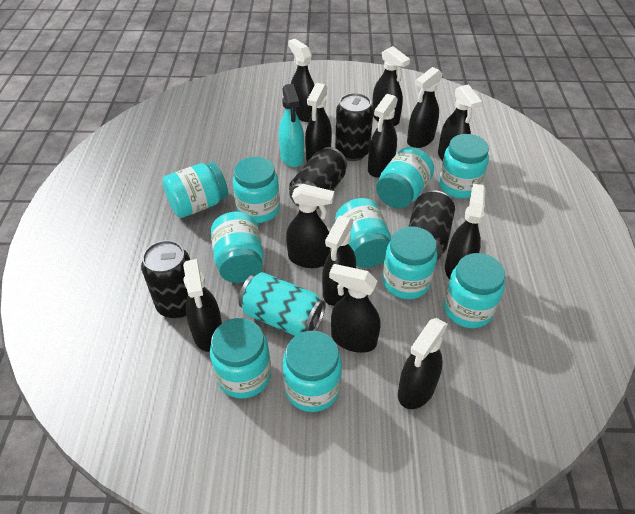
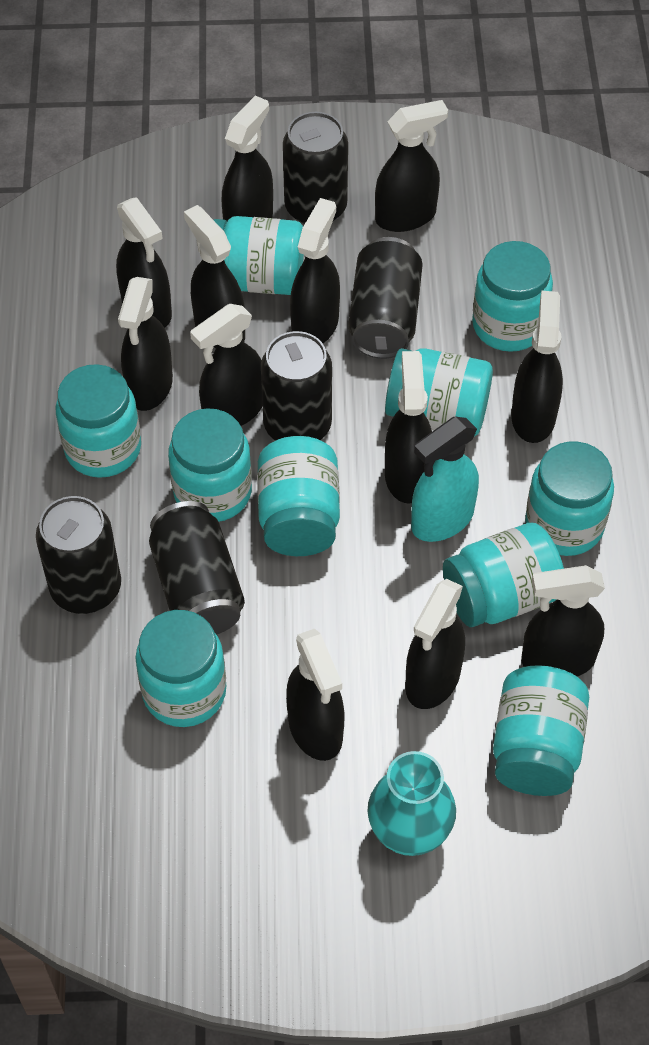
black can: 4 -> 5
turquoise can: 1 -> 0
turquoise vase: 0 -> 1

